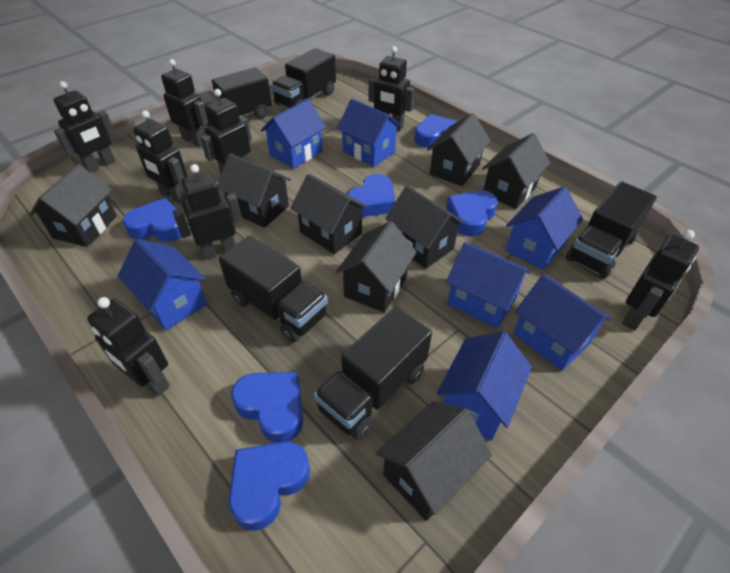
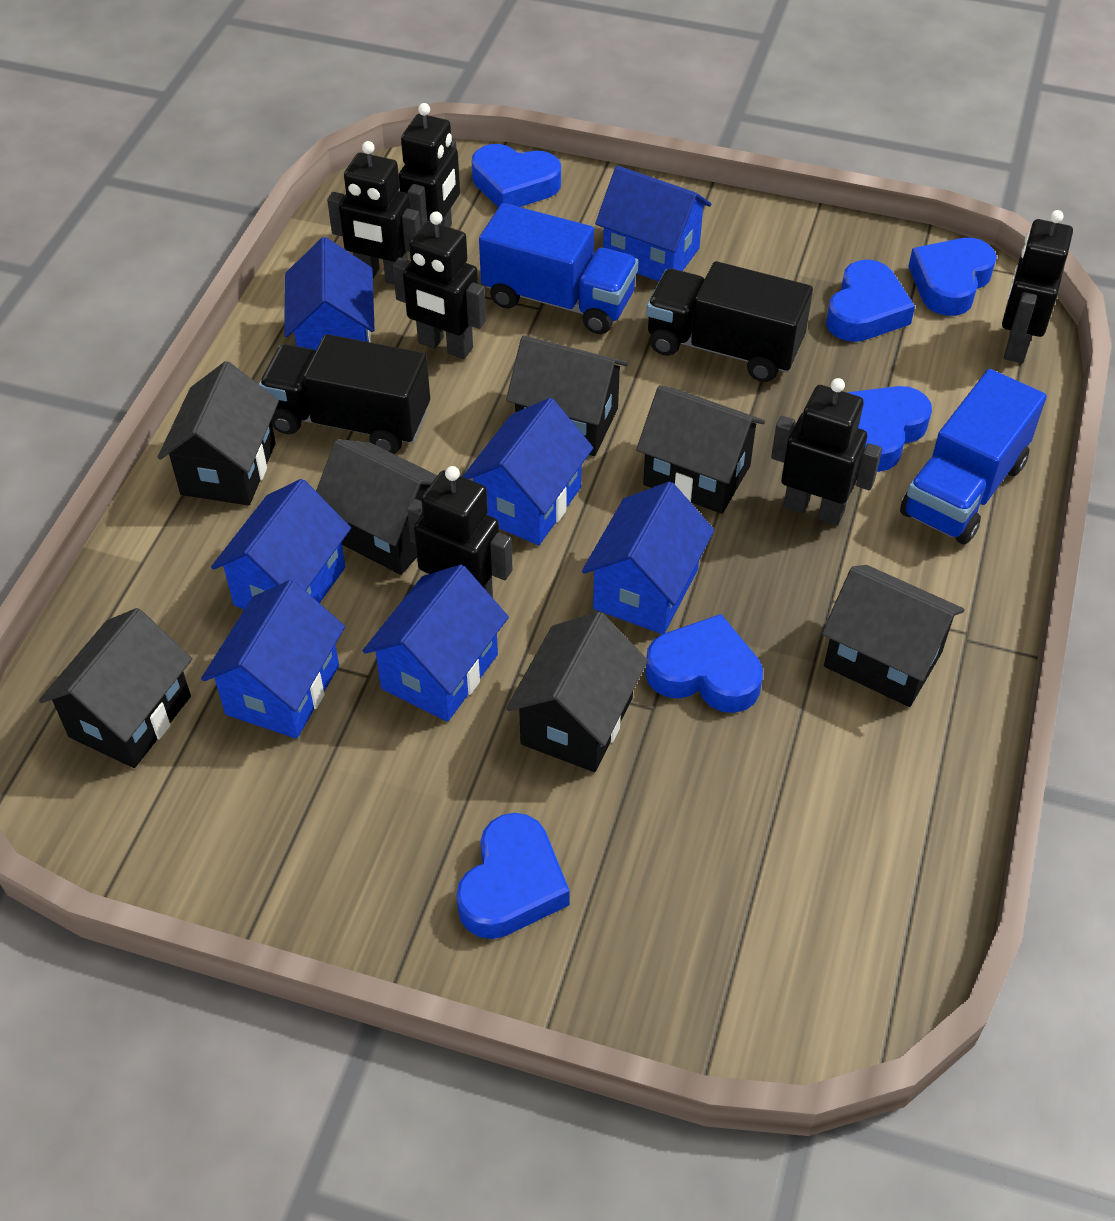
black house: 8 -> 7
black robot: 8 -> 6
black truck: 5 -> 2
blue truck: 0 -> 2

